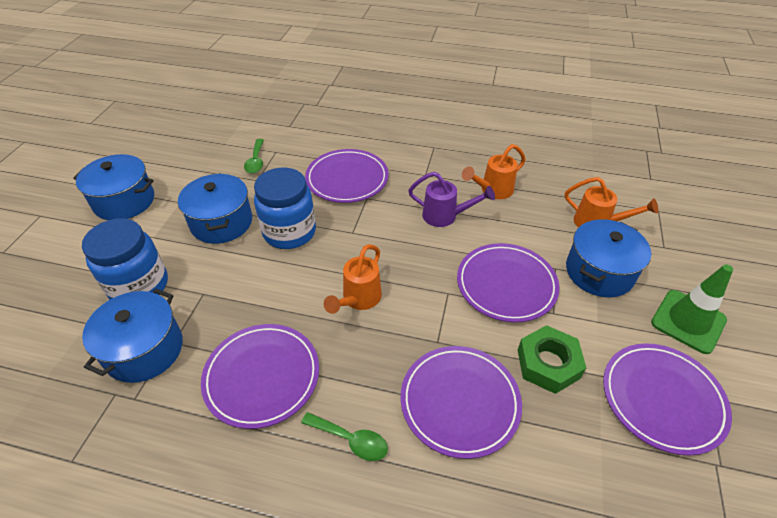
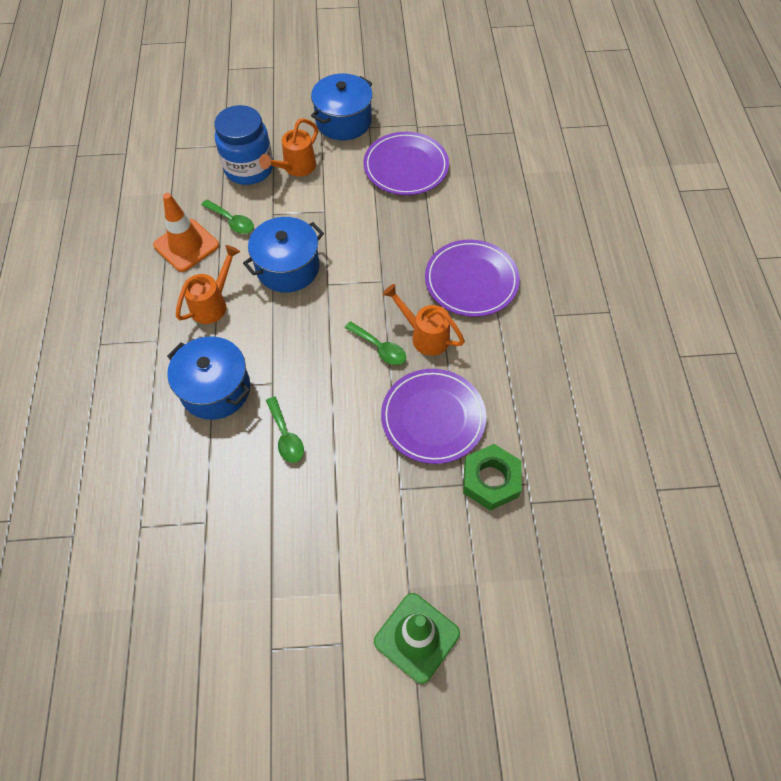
blue jar: 2 -> 1
blue pot: 4 -> 3
green spoon: 2 -> 3
orange traffic cone: 0 -> 1
purple plate: 5 -> 3
purple watering can: 1 -> 0

